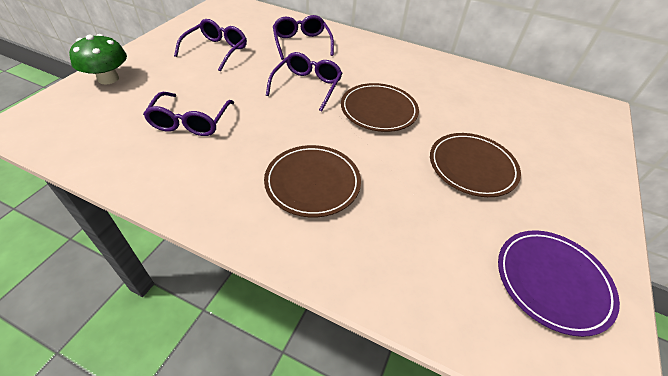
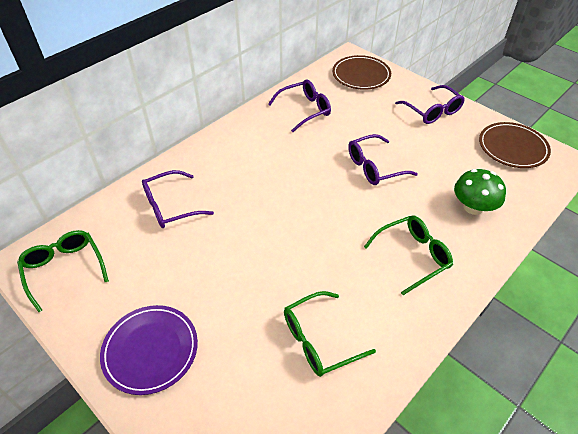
brown plate: 3 -> 2
green glasses: 0 -> 3

